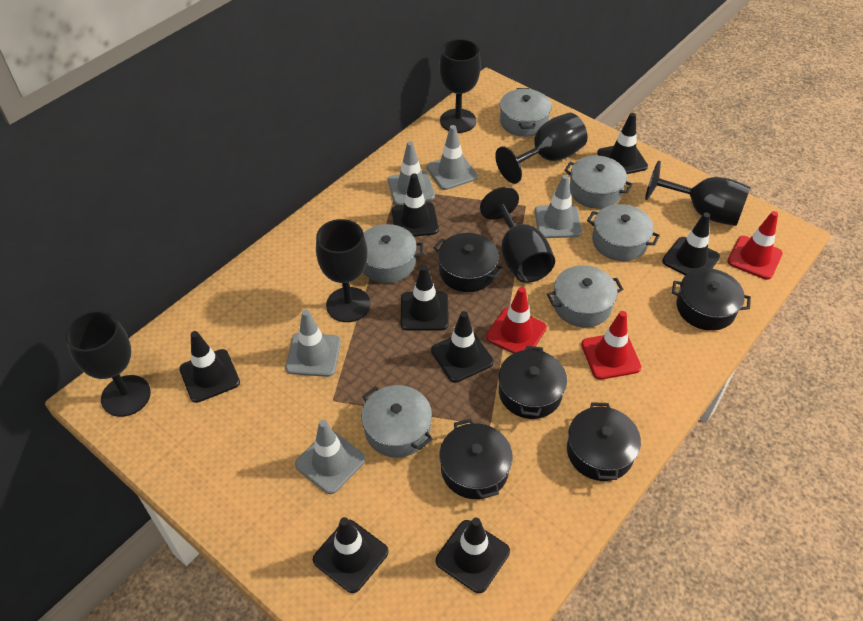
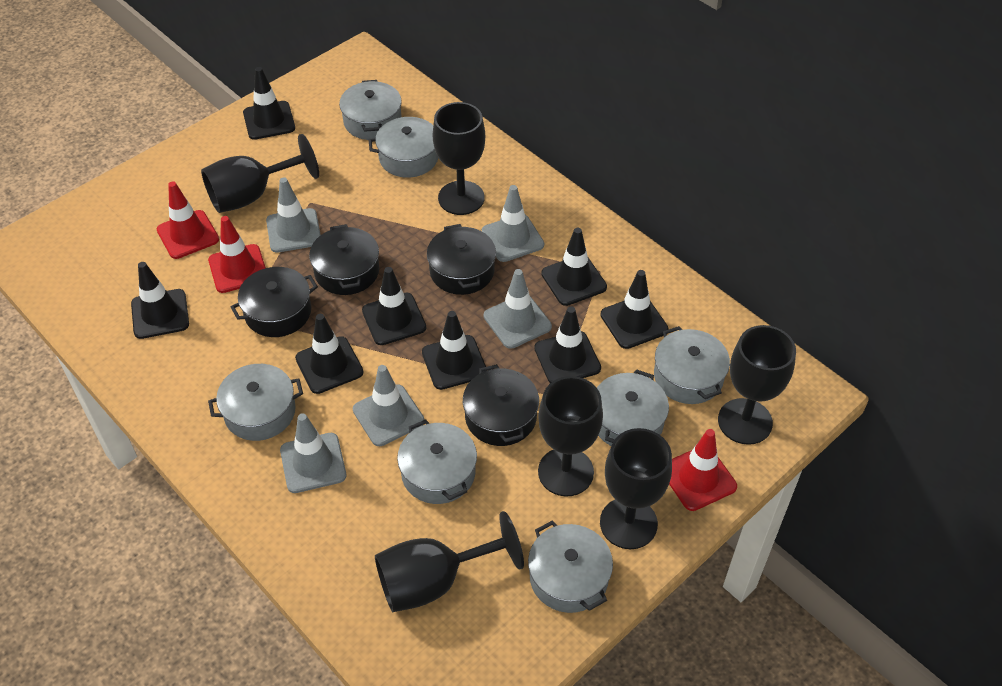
black pot: 5 -> 4
grey pot: 6 -> 7

